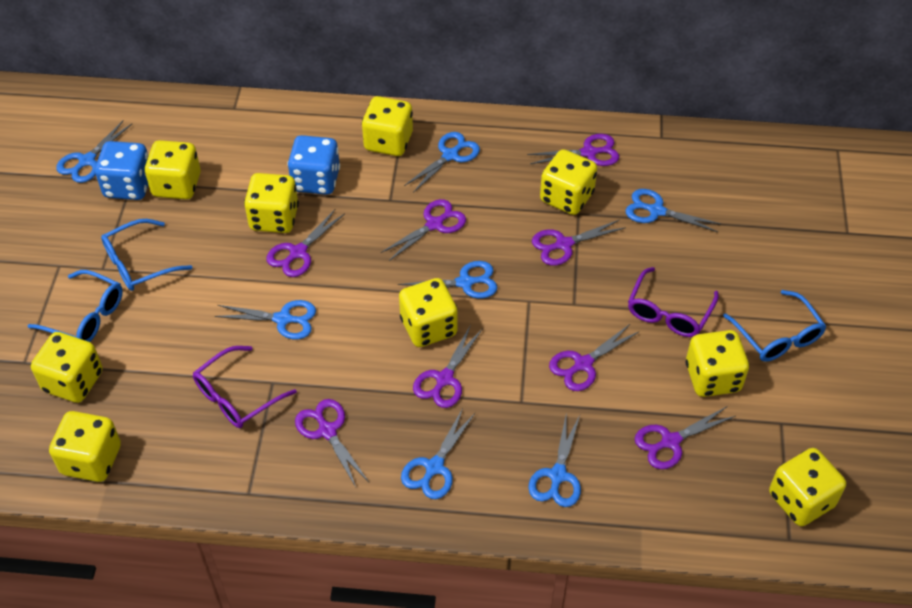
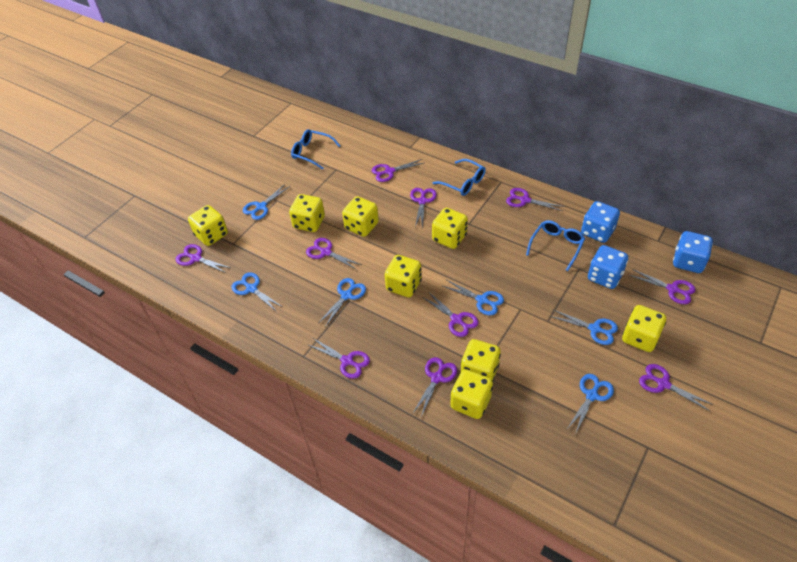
blue dice: 2 -> 3
blue scissors: 7 -> 6
purple glasses: 2 -> 0
purple scissors: 8 -> 10
yellow dice: 9 -> 8

